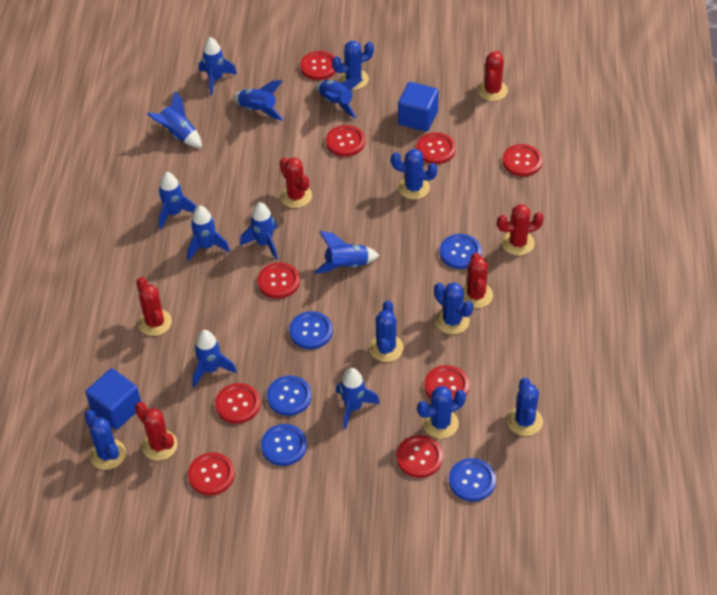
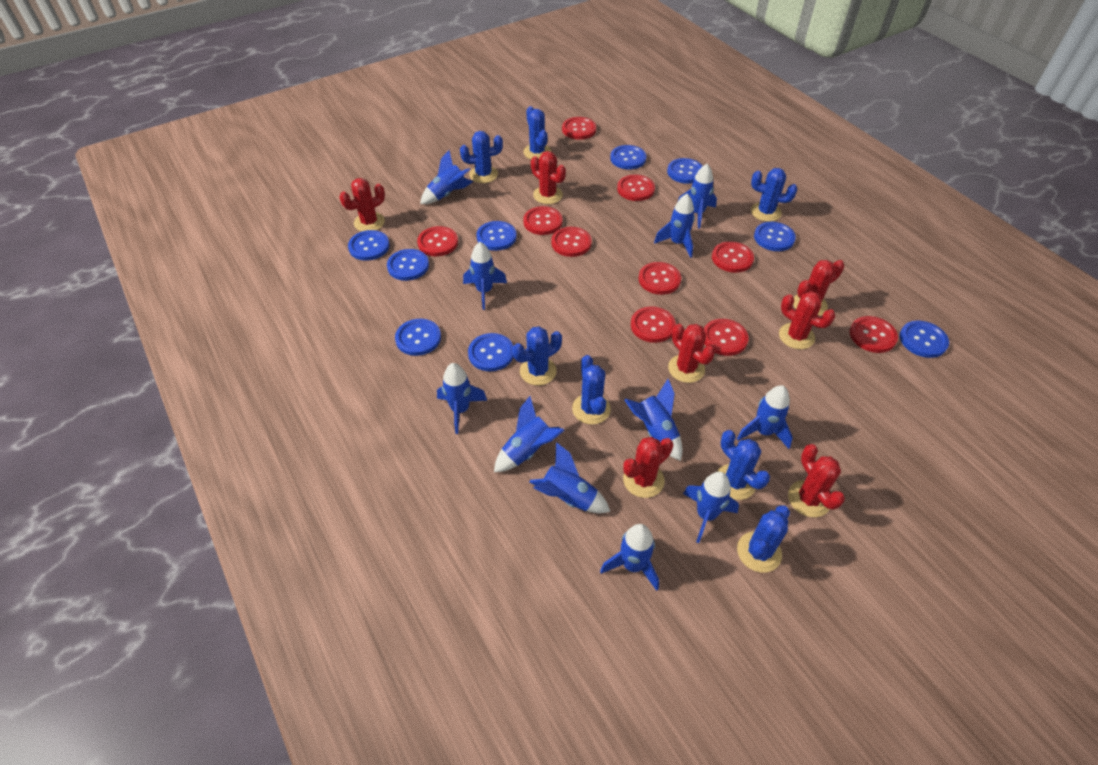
blue button: 5 -> 9
blue cube: 2 -> 0
blue rocket: 10 -> 11
red button: 9 -> 10
red cactus: 6 -> 7

